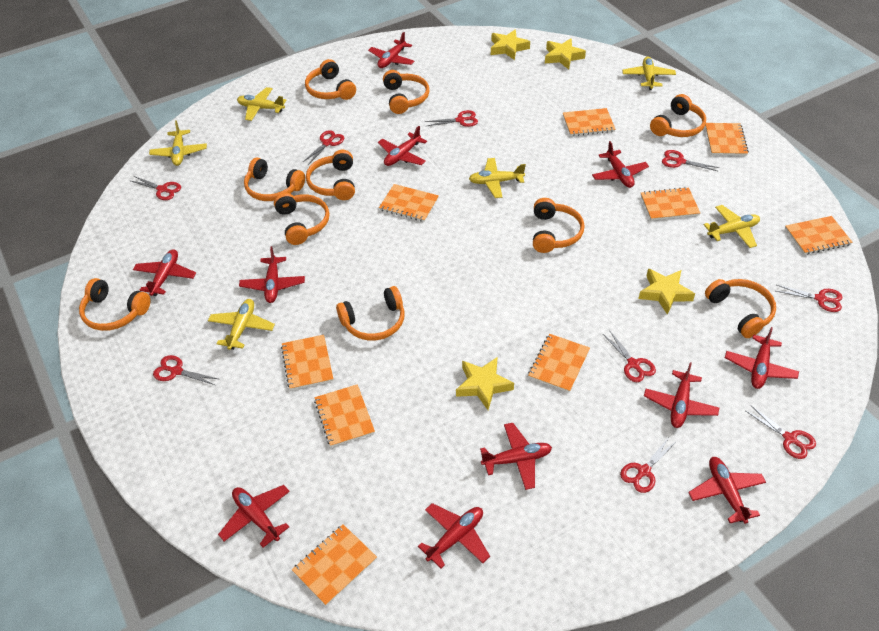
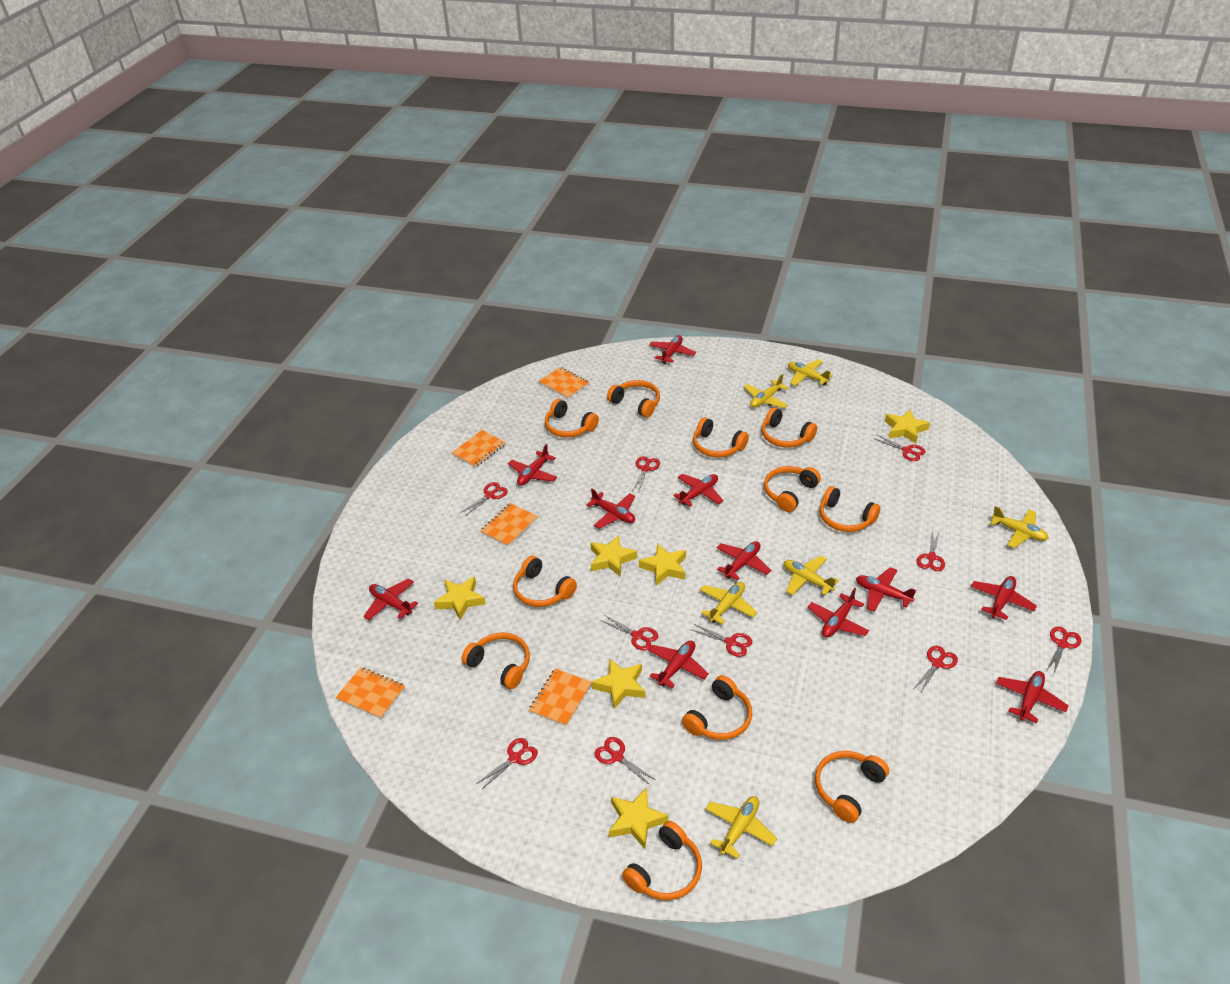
orange headphones: 10 -> 11
orange notebook: 9 -> 5
red scissors: 9 -> 10
yellow star: 4 -> 6

